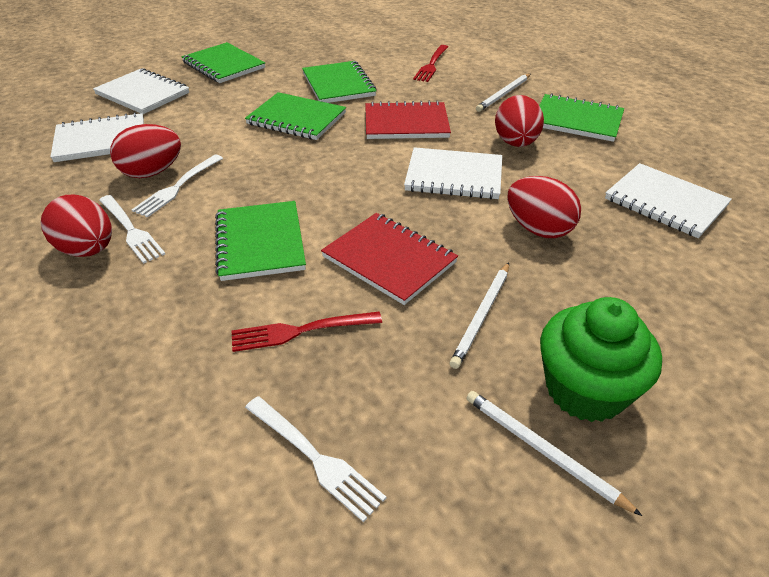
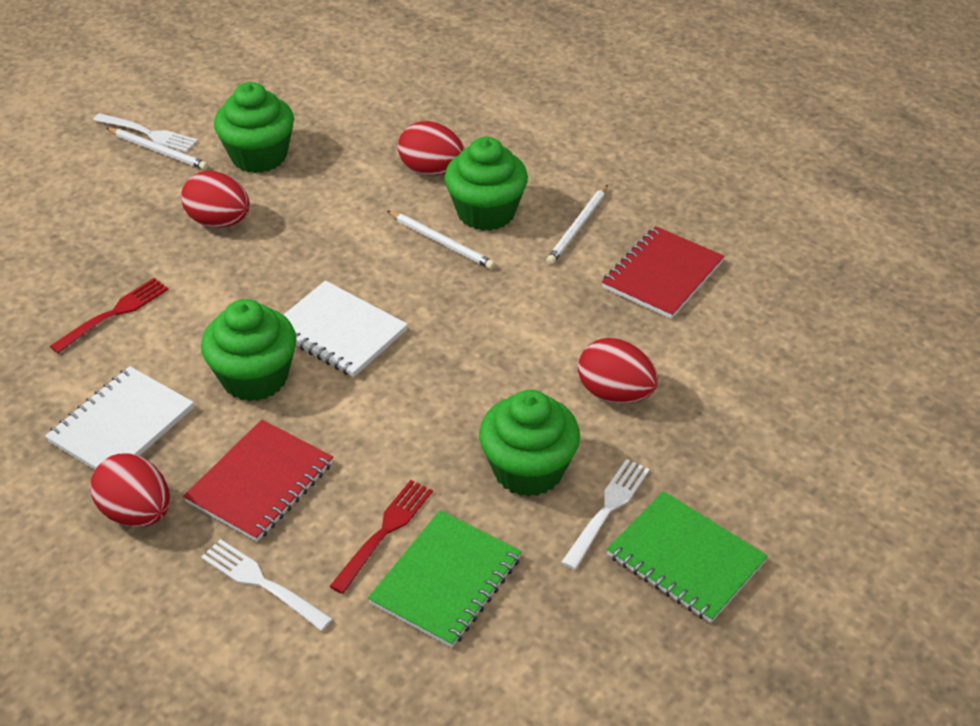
green cupcake: 1 -> 4
green notebook: 5 -> 2
white notebook: 4 -> 2

